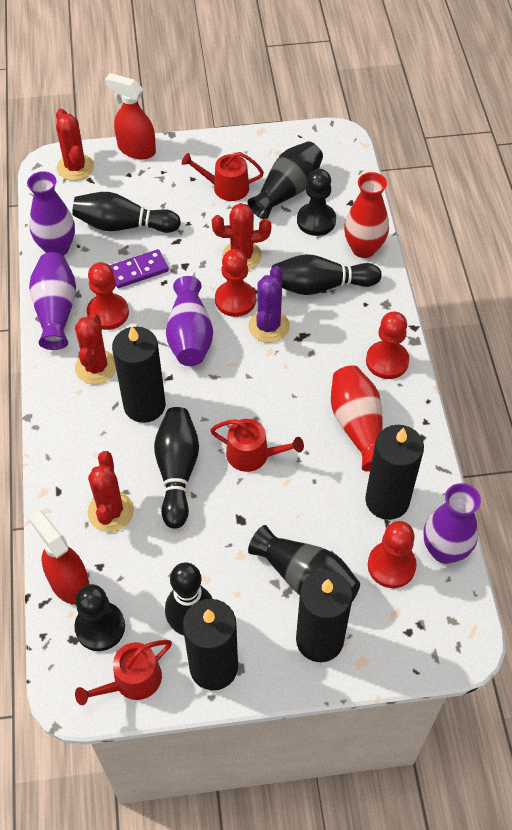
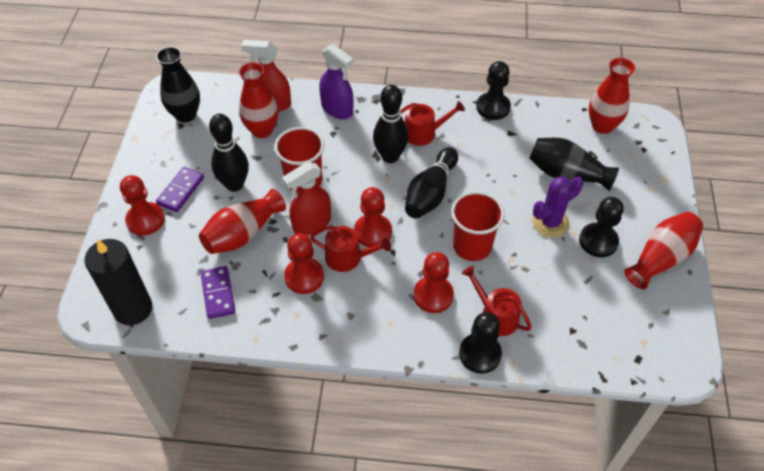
black bowling pin: 4 -> 3
black candle: 4 -> 1
black pawn: 2 -> 3
purple domino: 1 -> 2
purple spray bottle: 0 -> 1
purple vase: 4 -> 0
red cactus: 4 -> 0
red cup: 0 -> 2
red vase: 2 -> 4

